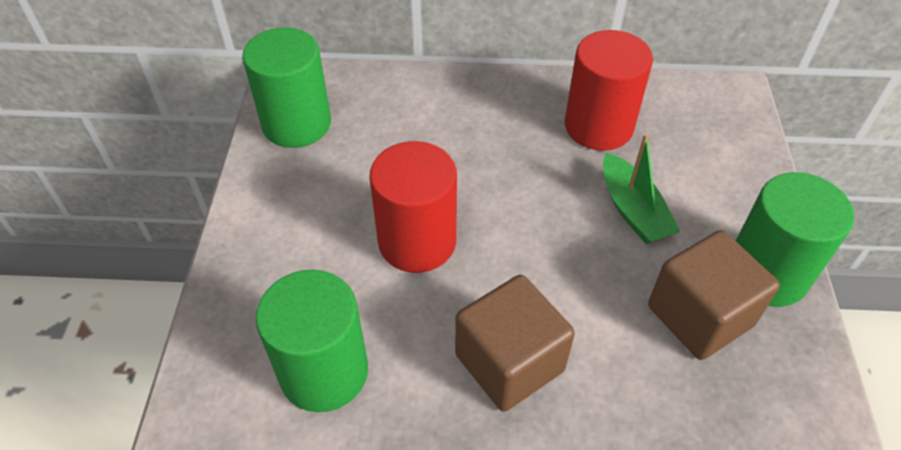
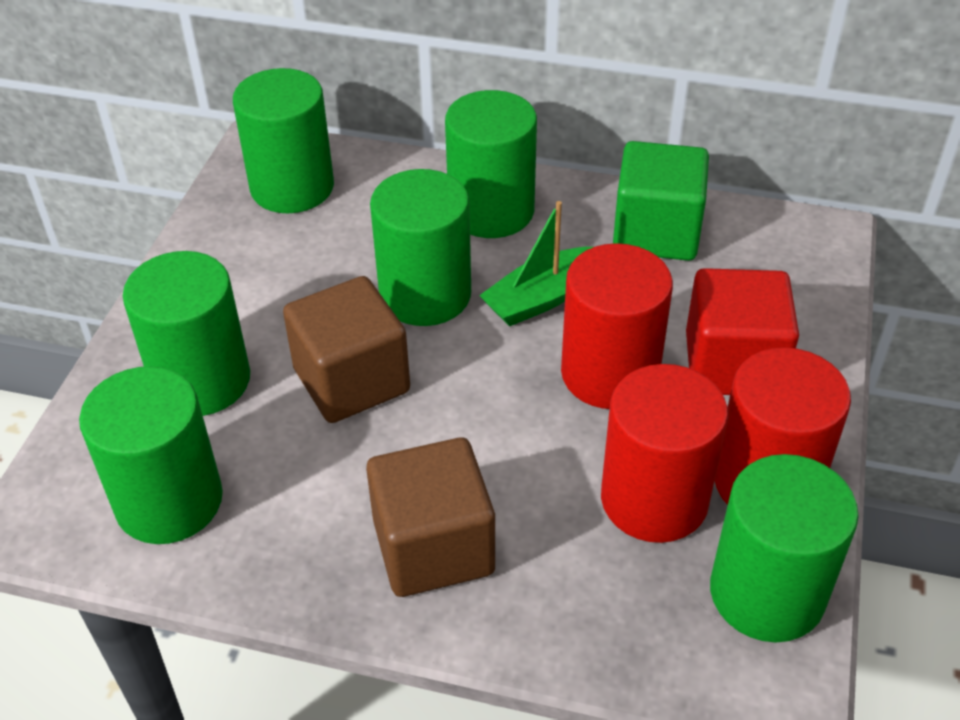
green cube: 0 -> 1
green cylinder: 3 -> 6
red cube: 0 -> 1
red cylinder: 2 -> 3

